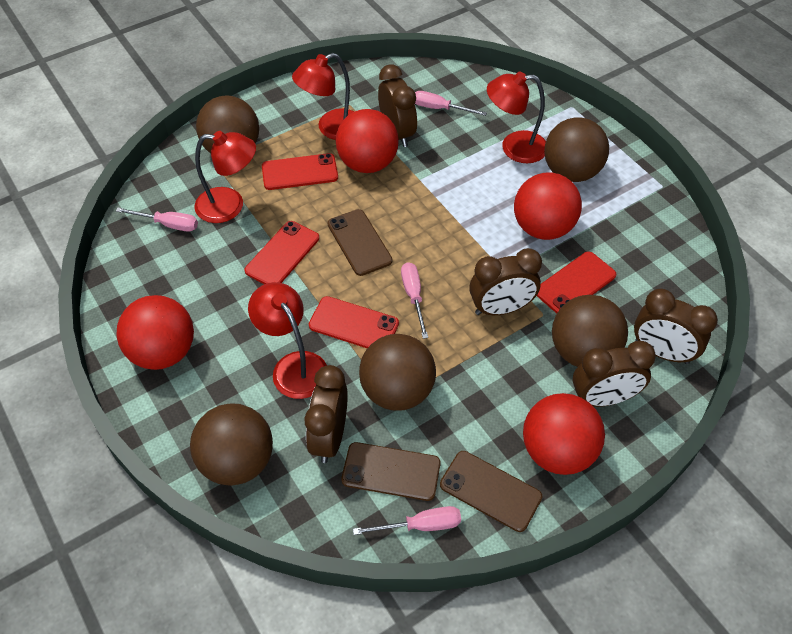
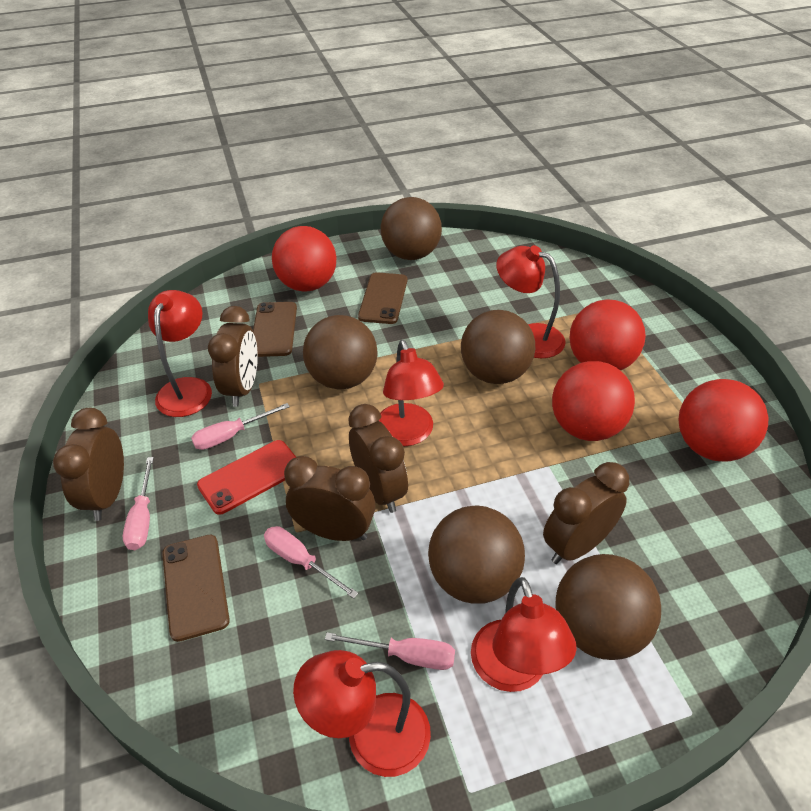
red lamp: 4 -> 5
red phone: 4 -> 1

